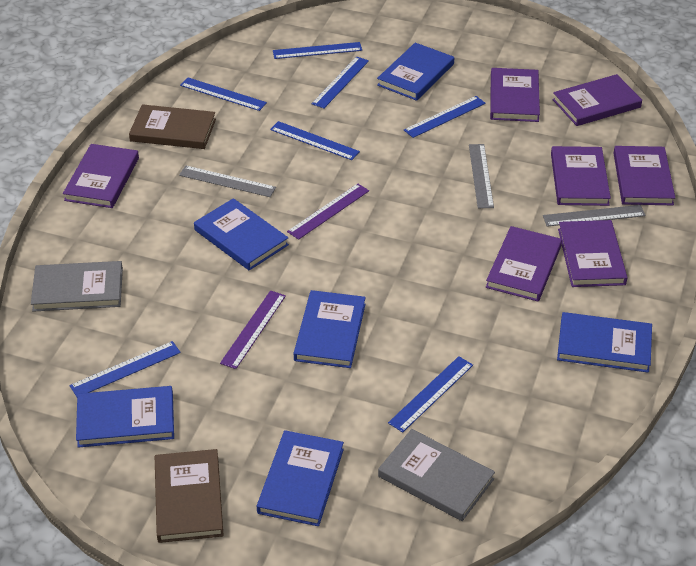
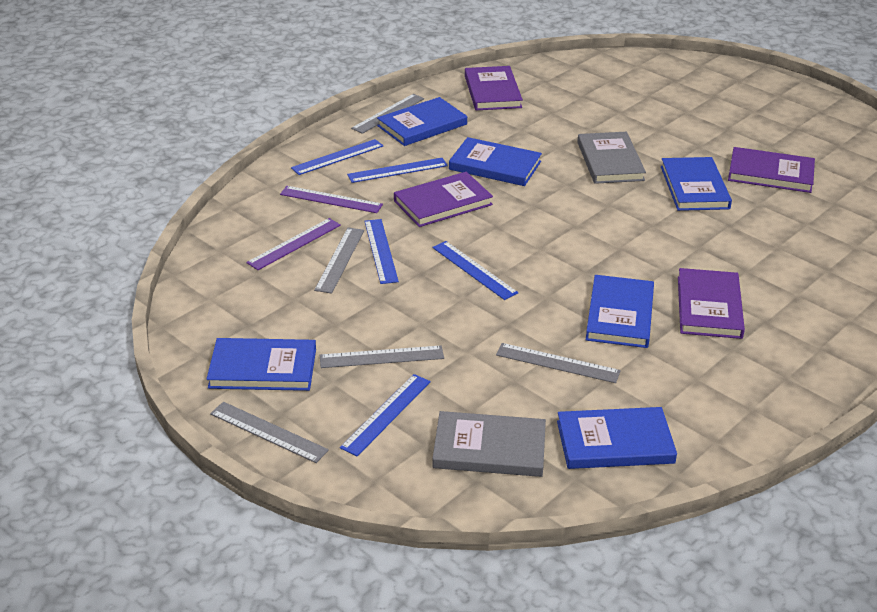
blue ruler: 7 -> 5
brown book: 2 -> 0
grey ruler: 3 -> 5
purple book: 7 -> 4

